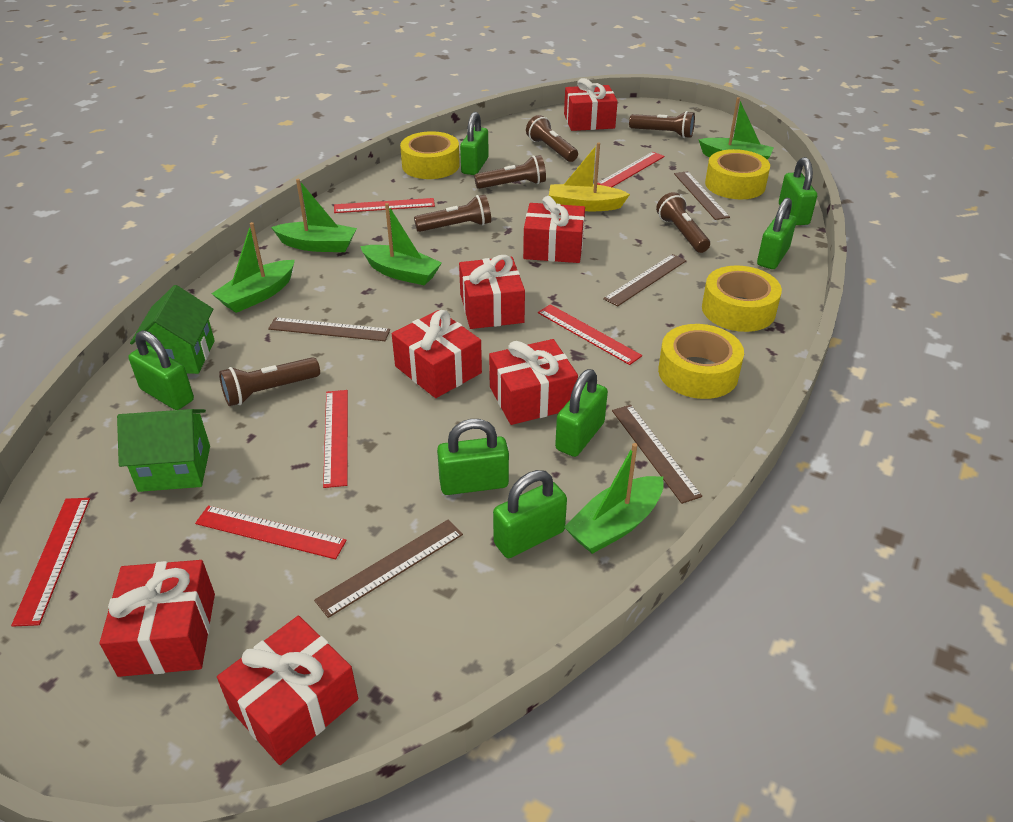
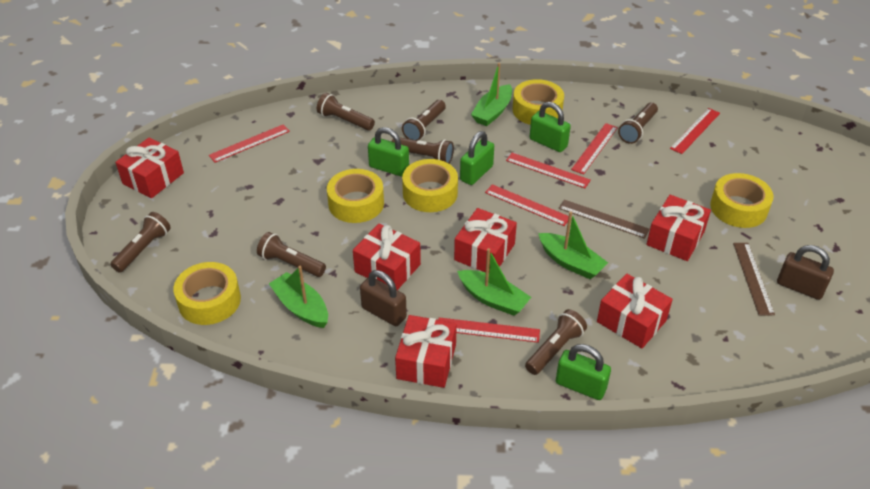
brown flashlight: 6 -> 7
brown padlock: 0 -> 2
brown ruler: 5 -> 2
green boat: 5 -> 4
green house: 2 -> 0
green padlock: 7 -> 4
red gift: 7 -> 6
yellow boat: 1 -> 0
yellow tape: 4 -> 5

